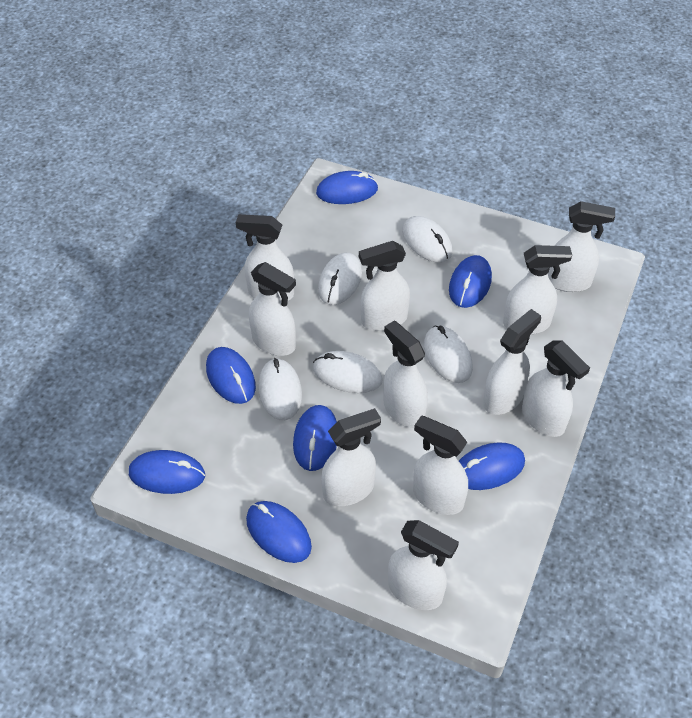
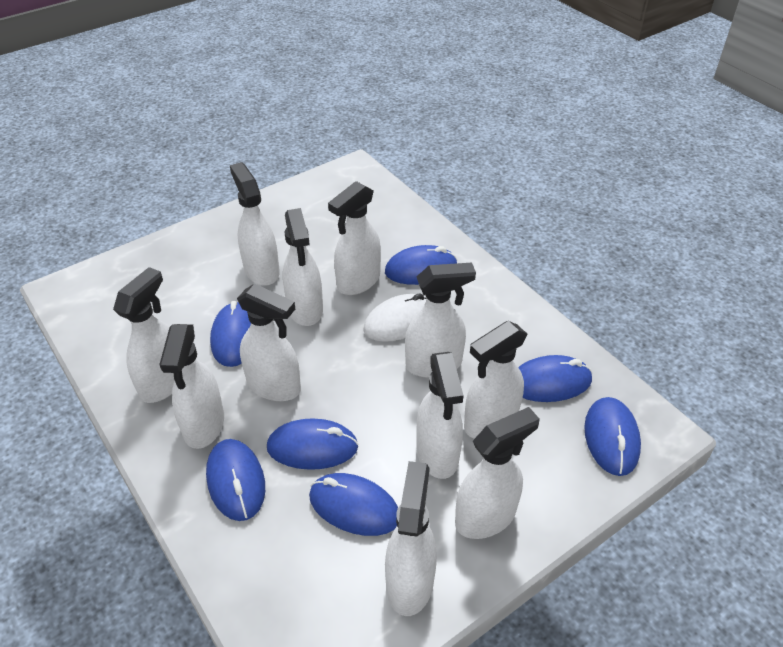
white mouse: 5 -> 1

